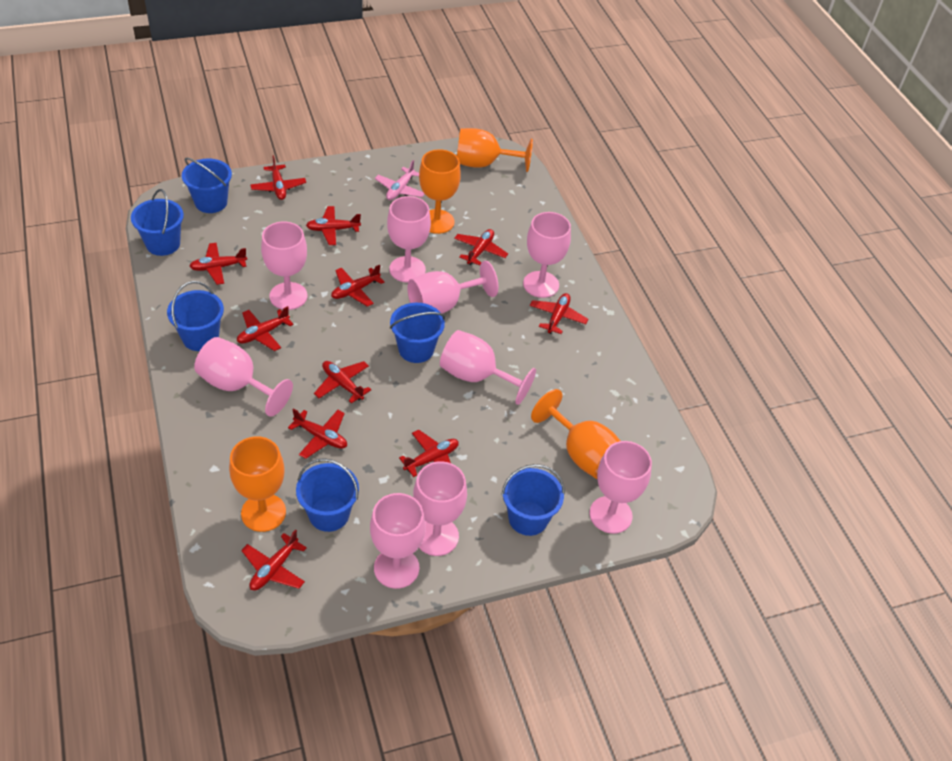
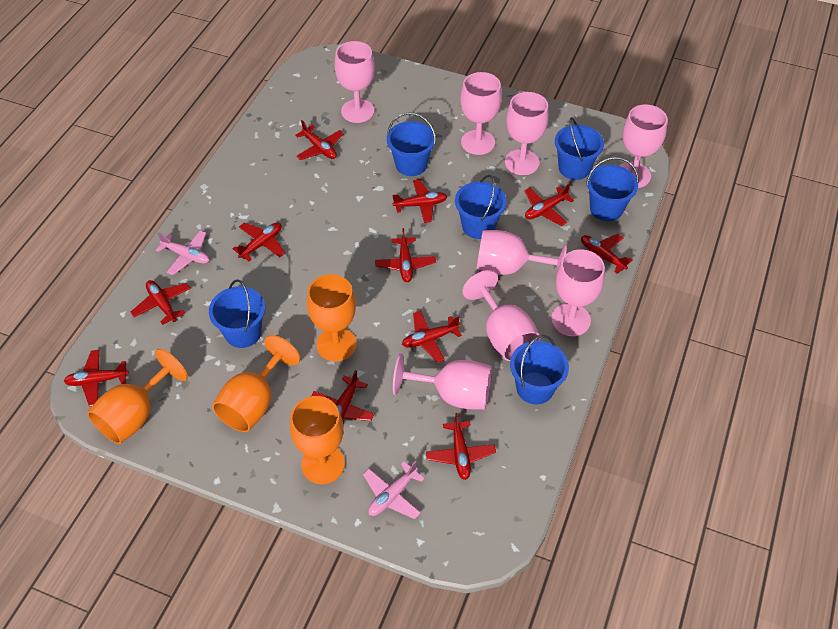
pink goblet: 9 -> 8
pink plane: 1 -> 2

